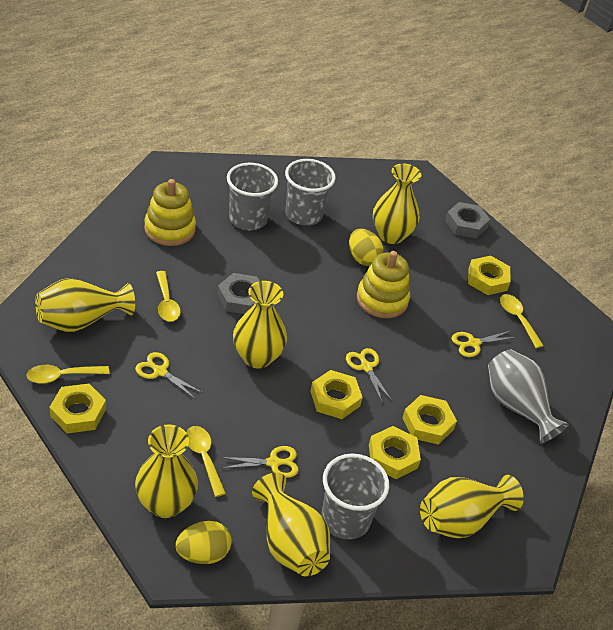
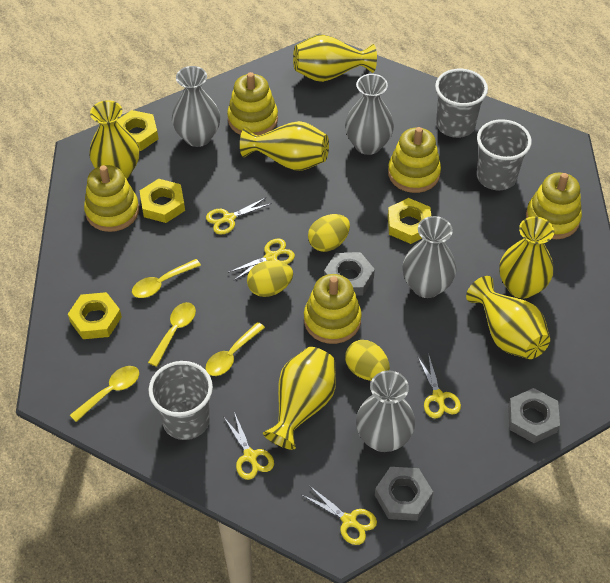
grey nut: 2 -> 3
grey vase: 1 -> 4
yellow egg: 2 -> 3
yellow nut: 5 -> 4
yellow scissors: 4 -> 5
yellow stacking toy: 2 -> 5

